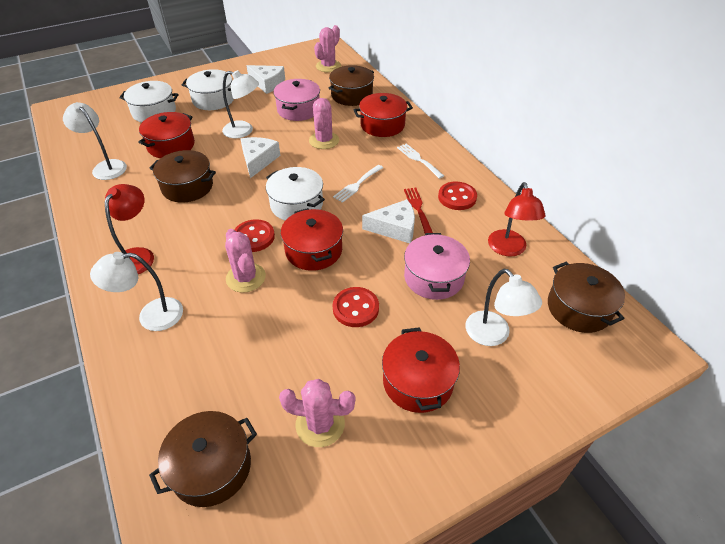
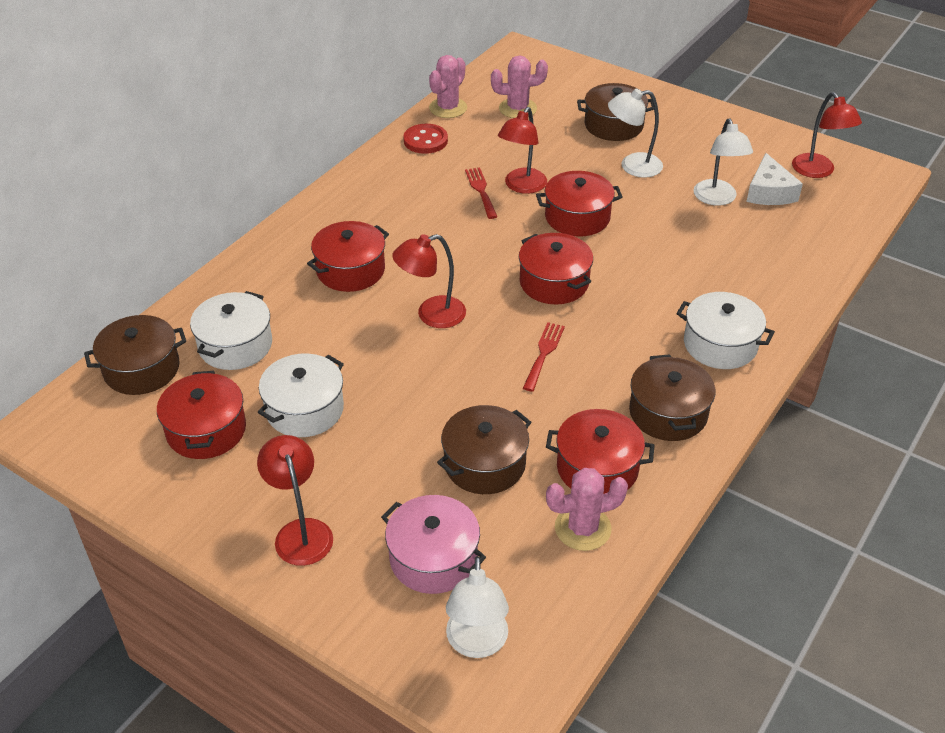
pink cactus: 4 -> 3
pink pot: 2 -> 1
red button: 3 -> 1
red fork: 1 -> 2
red lamp: 2 -> 4
red pot: 4 -> 5
white cheese: 3 -> 1
white fork: 2 -> 0
white lamp: 4 -> 3

